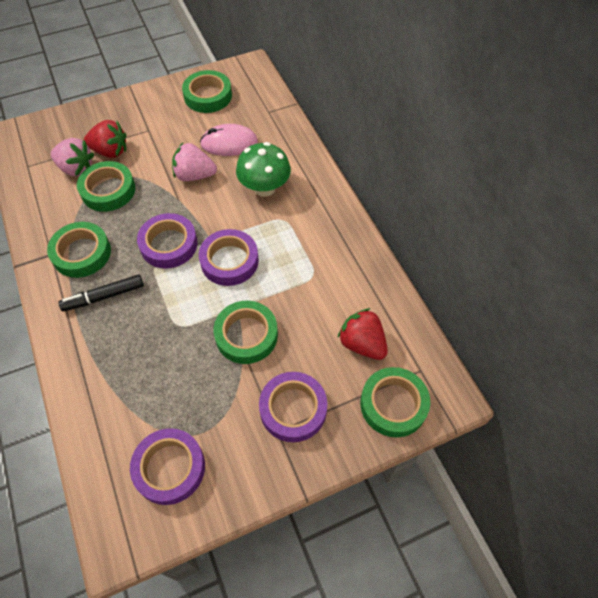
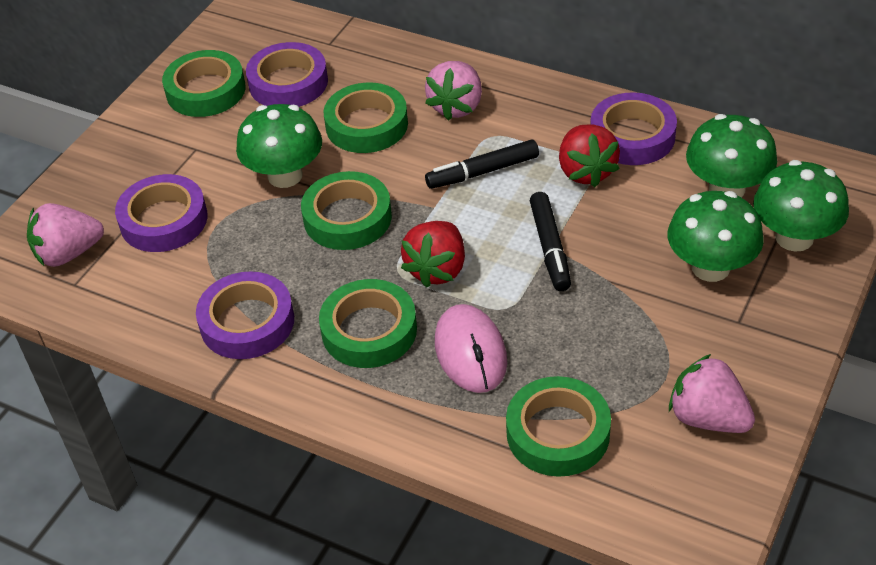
black marker: 1 -> 2
green mushroom: 1 -> 4
pink strawberry: 2 -> 3

